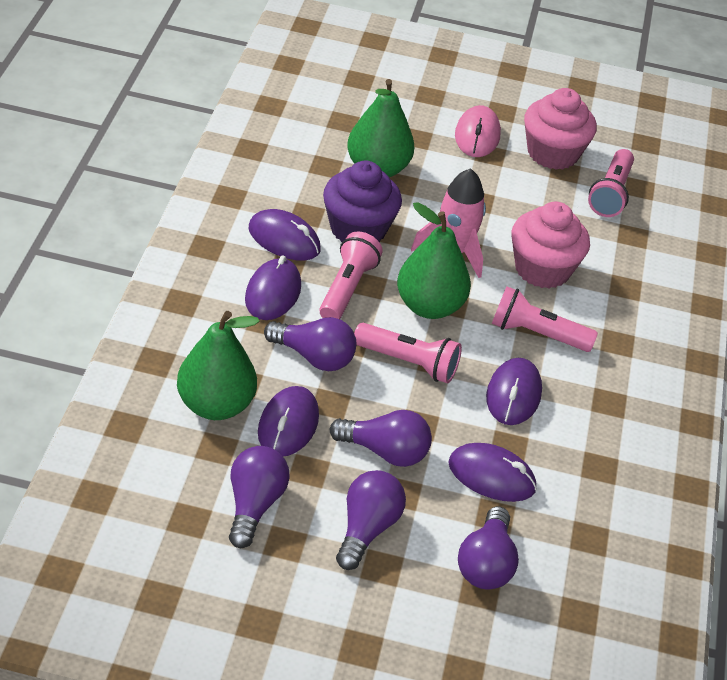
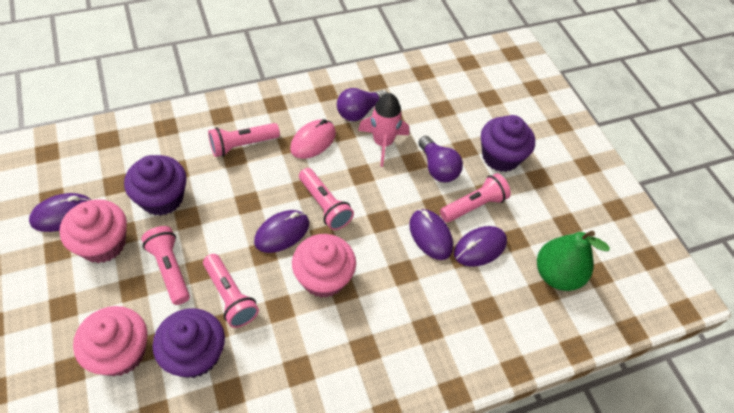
green pear: 3 -> 1
pink cupcake: 2 -> 3
pink flashlight: 4 -> 5
purple cupcake: 1 -> 3
purple light bulb: 5 -> 2
purple mouse: 5 -> 4

